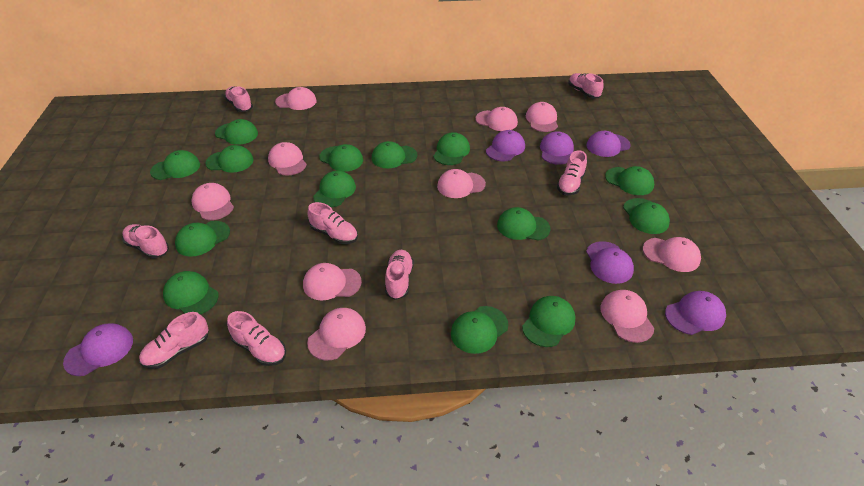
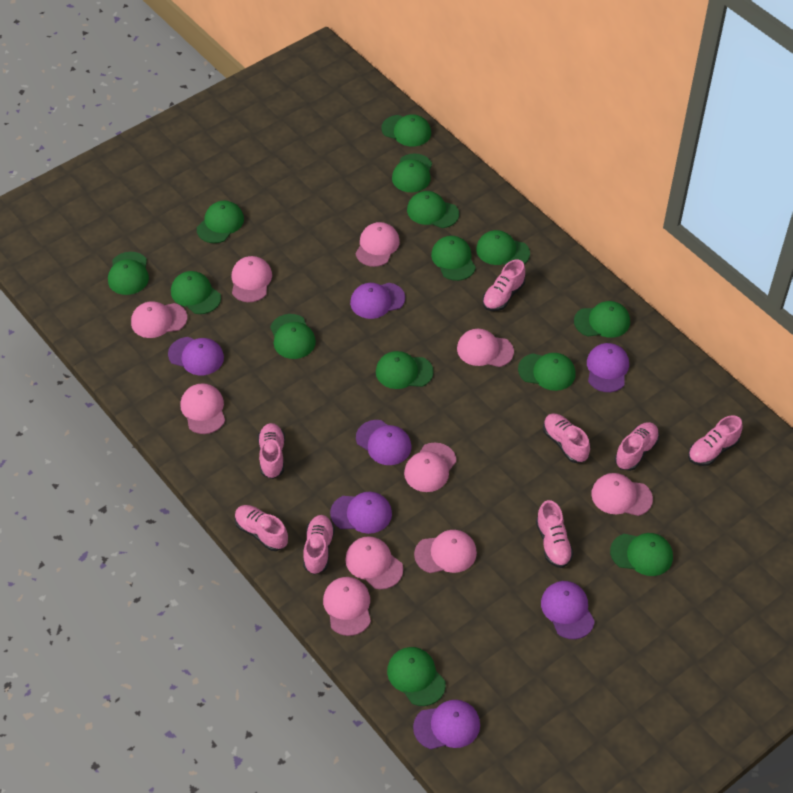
purple cap: 6 -> 7

